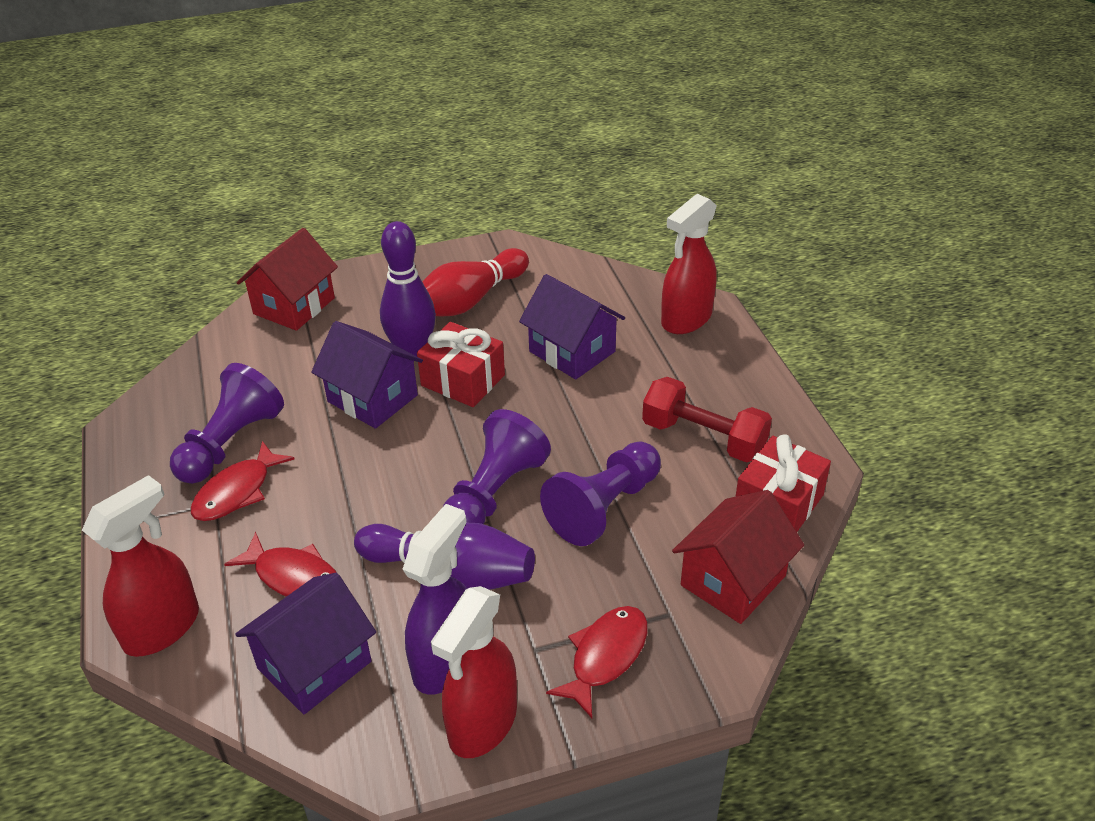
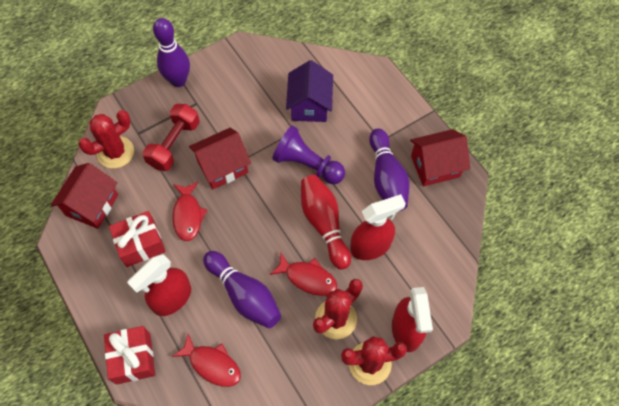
purple bowling pin: 2 -> 3
purple house: 3 -> 1
purple pawn: 3 -> 1
purple spray bottle: 1 -> 0
red cactus: 0 -> 3
red house: 2 -> 3

